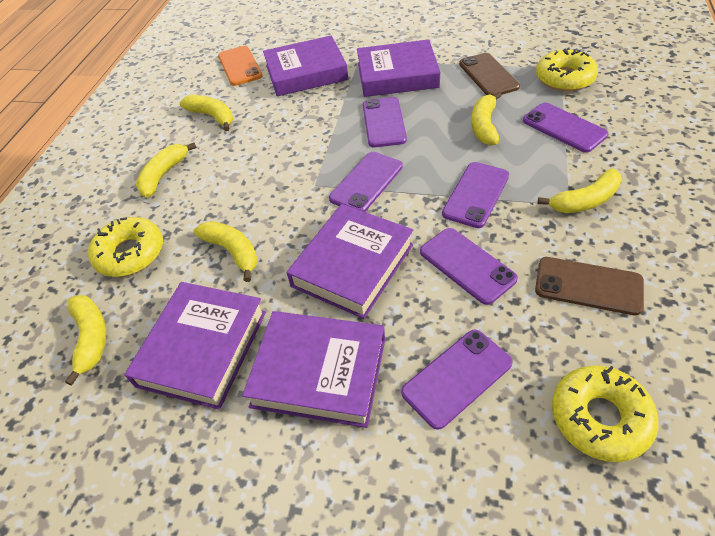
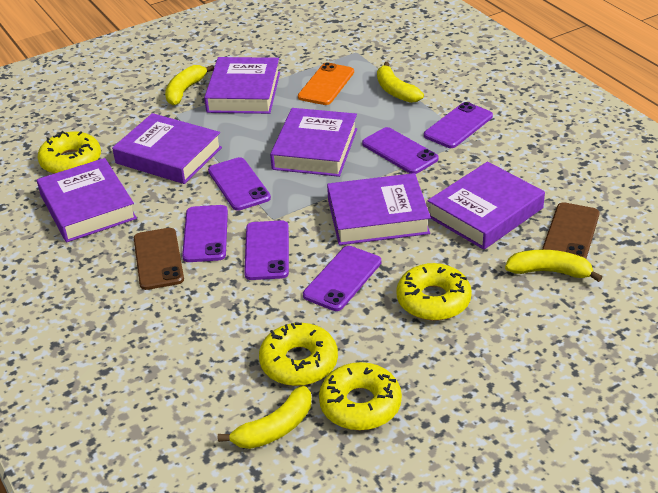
purple book: 5 -> 6
yellow banana: 6 -> 4
yellow donut: 3 -> 4

